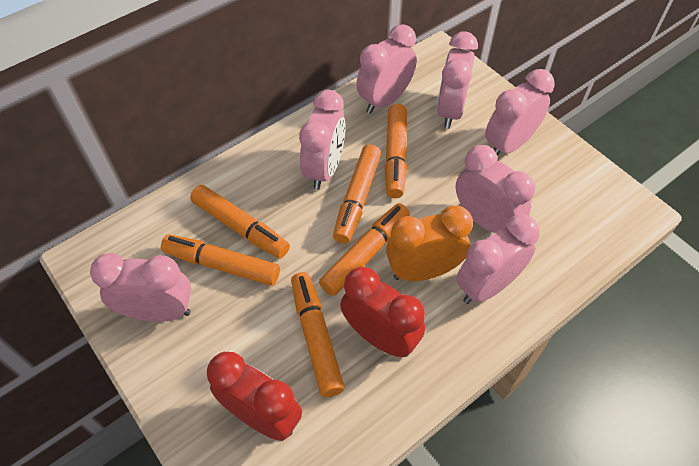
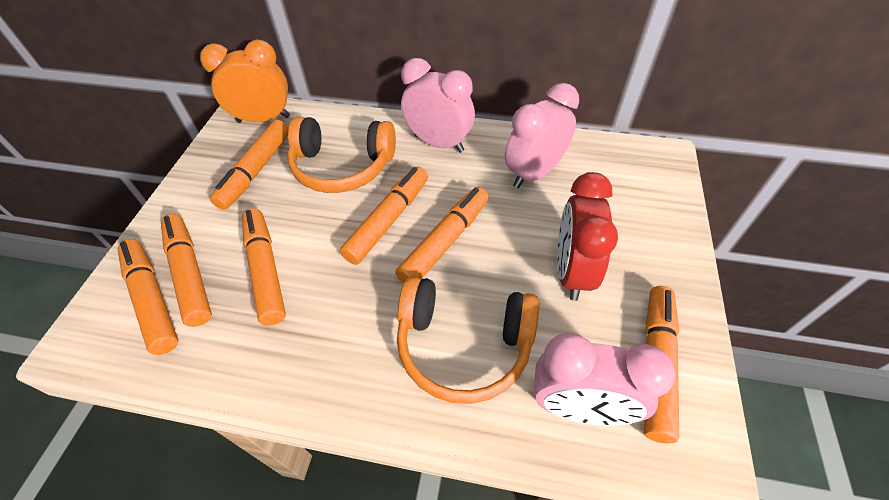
orange headphones: 0 -> 2
orange marker: 6 -> 7
pink clock: 7 -> 3
red clock: 2 -> 1

